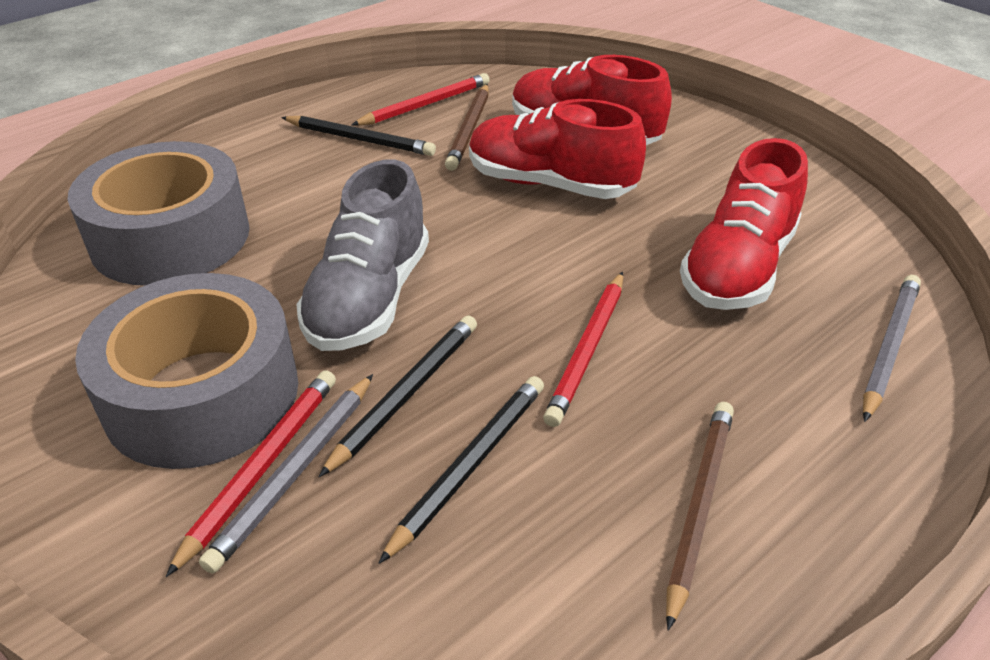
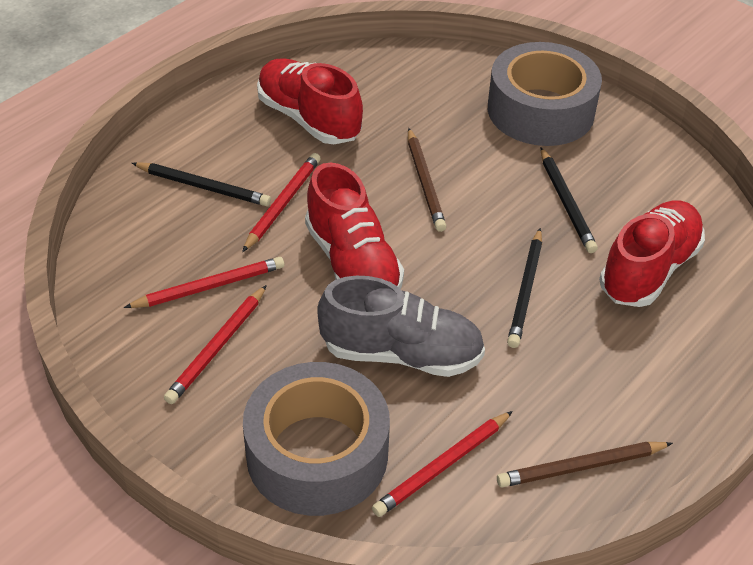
grey pencil: 2 -> 0
red pencil: 3 -> 4

